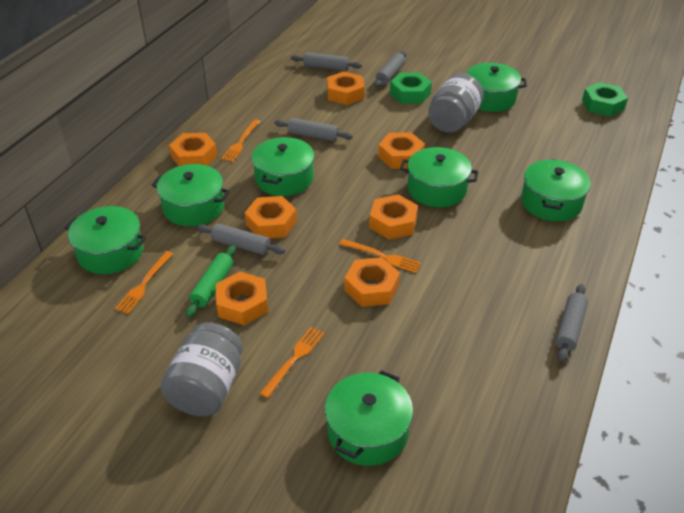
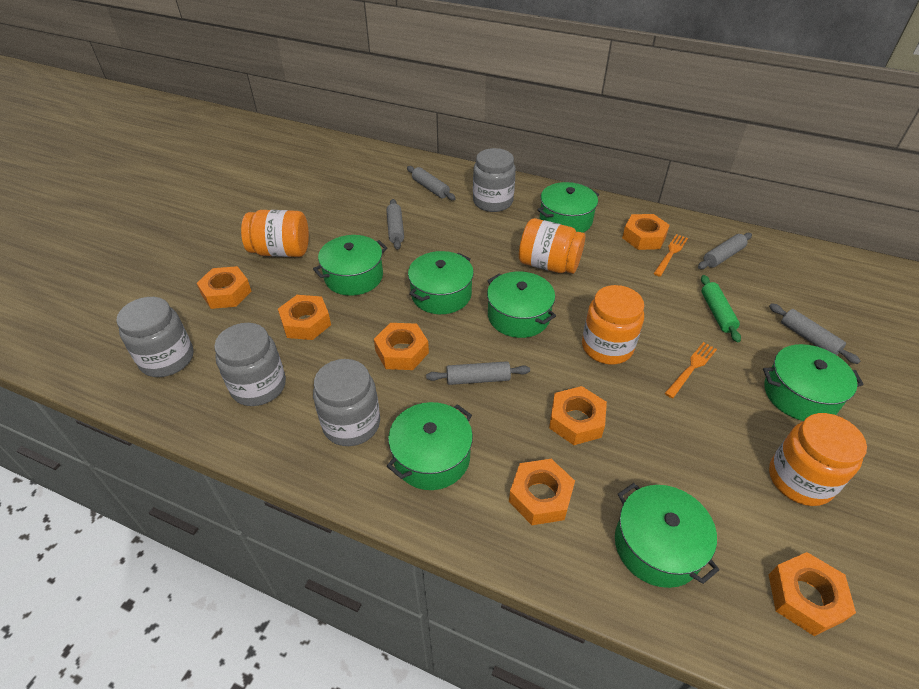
green nut: 2 -> 0
grey jar: 2 -> 4
orange fork: 4 -> 2
orange jar: 0 -> 4

